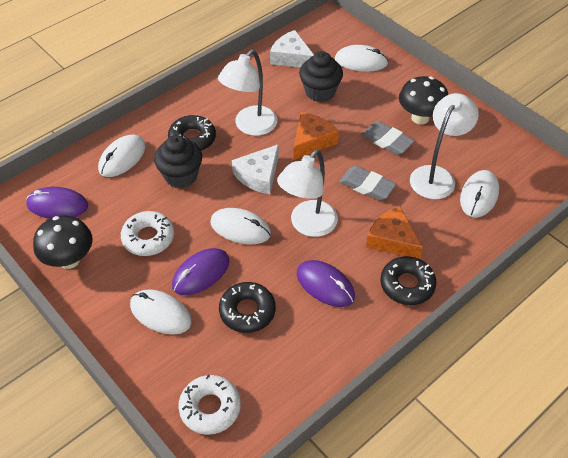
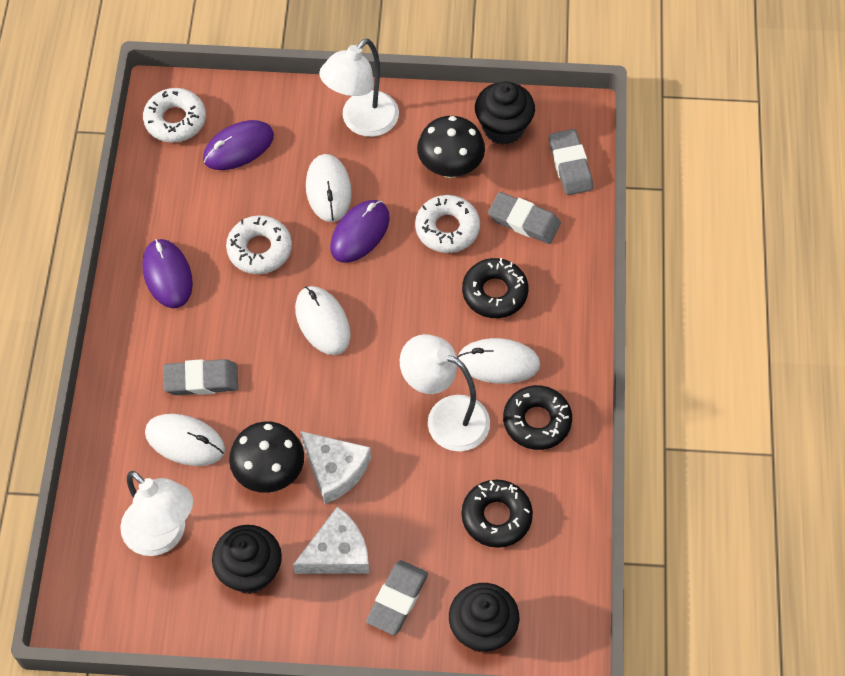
black cupcake: 2 -> 3
grey eraser: 2 -> 4
orange cheese: 2 -> 0
white donut: 2 -> 3
white mouse: 5 -> 4

